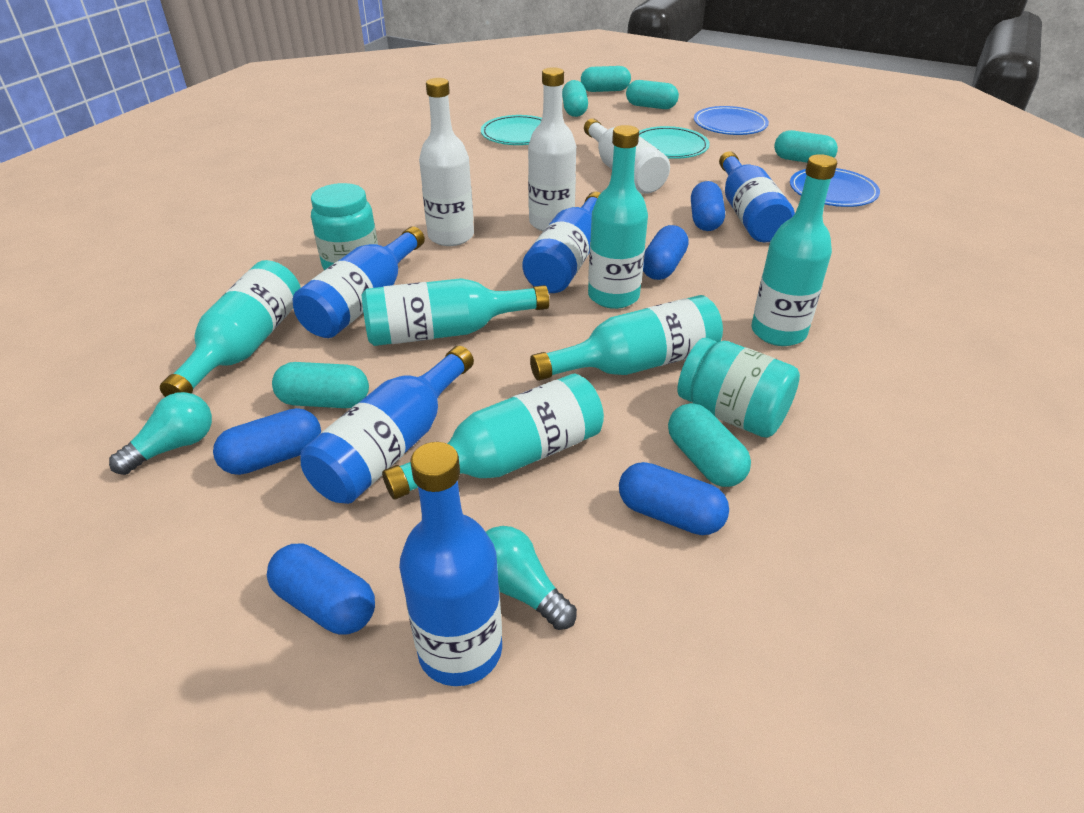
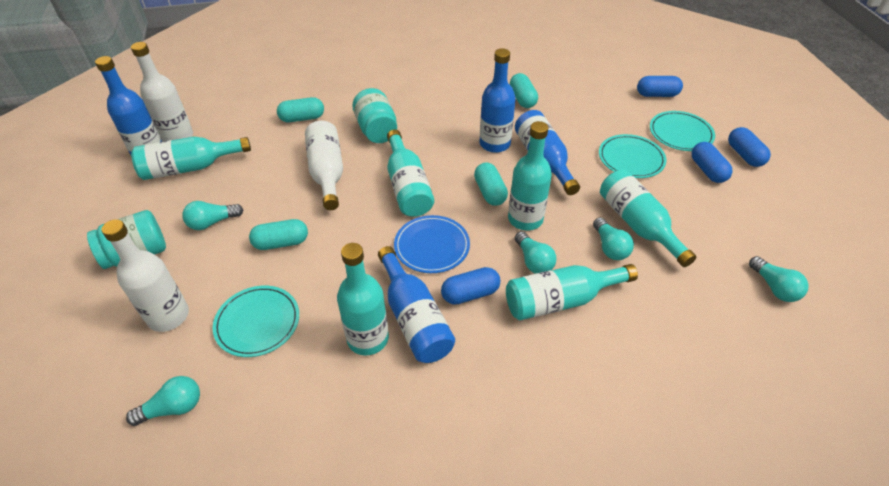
blue bottle: 5 -> 4
blue capsule: 5 -> 4
blue plate: 2 -> 1
turquoise capsule: 6 -> 4
turquoise light bulb: 2 -> 5
turquoise plate: 2 -> 3

